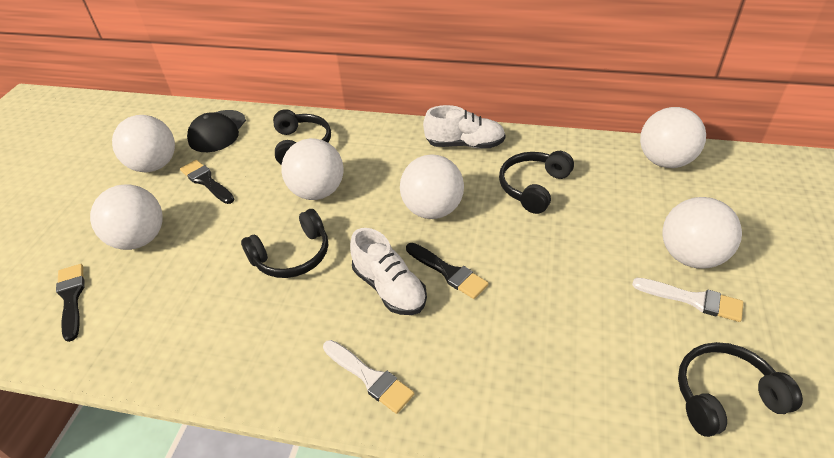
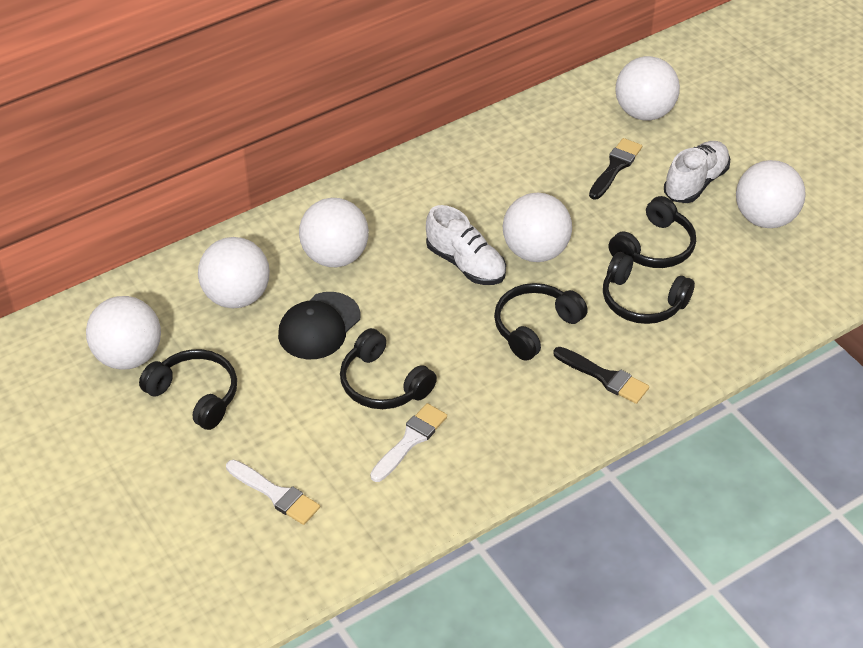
black brush: 3 -> 2
black headphones: 4 -> 5

